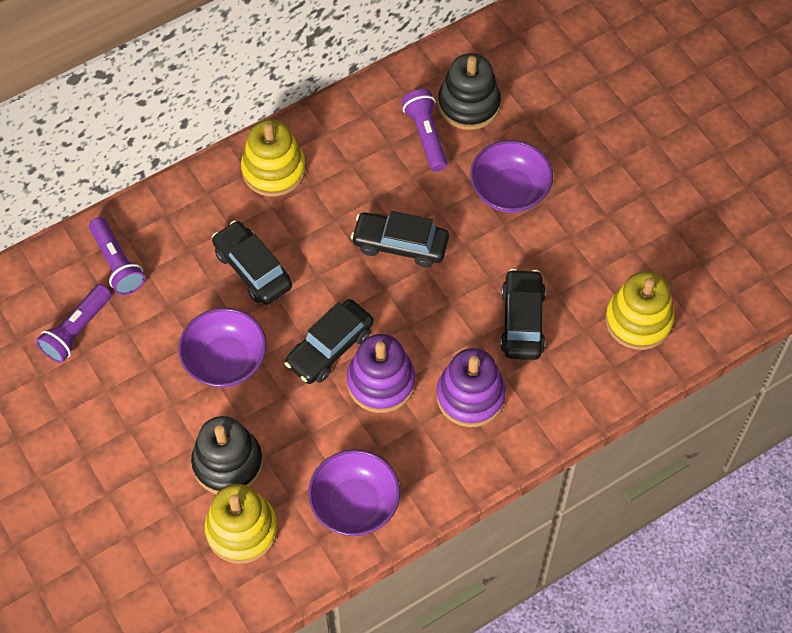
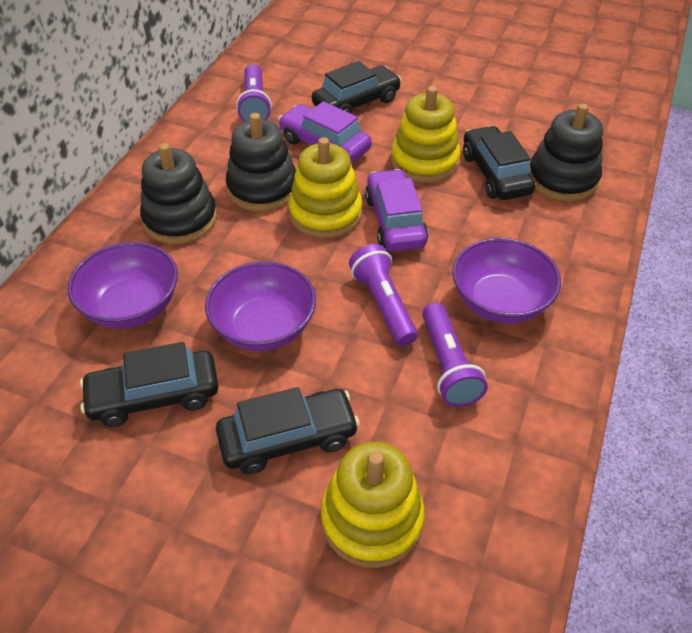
black stacking toy: 2 -> 3
purple car: 0 -> 2
purple stacking toy: 2 -> 0

